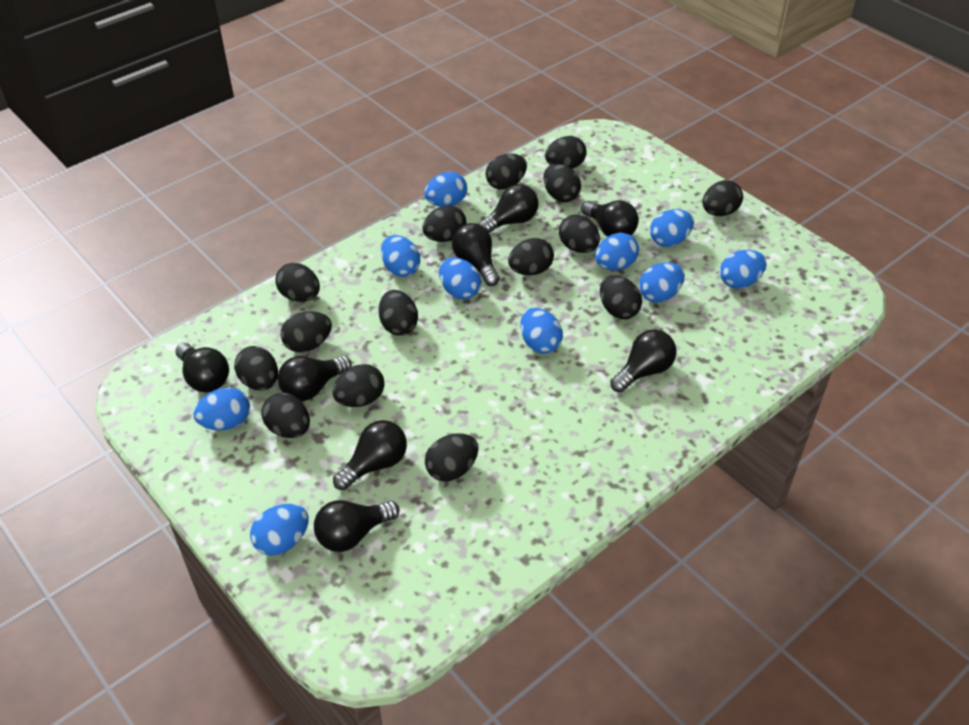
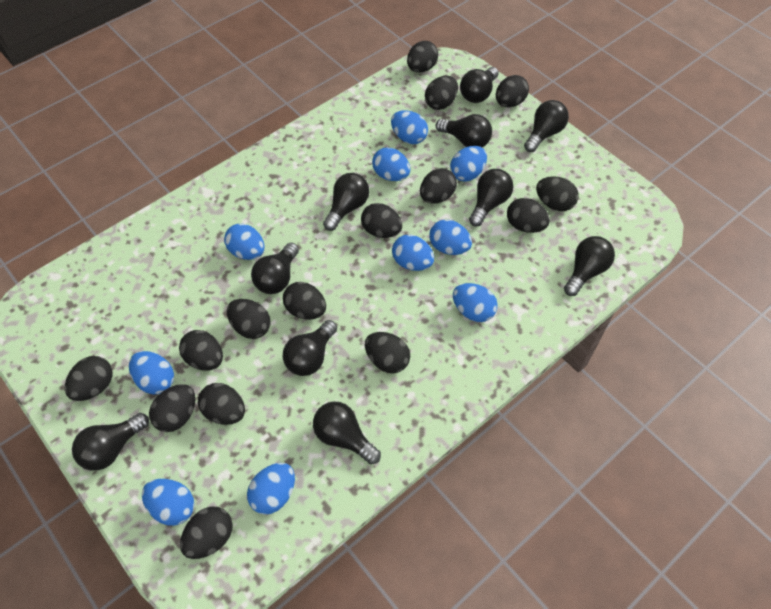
black light bulb: 8 -> 10

